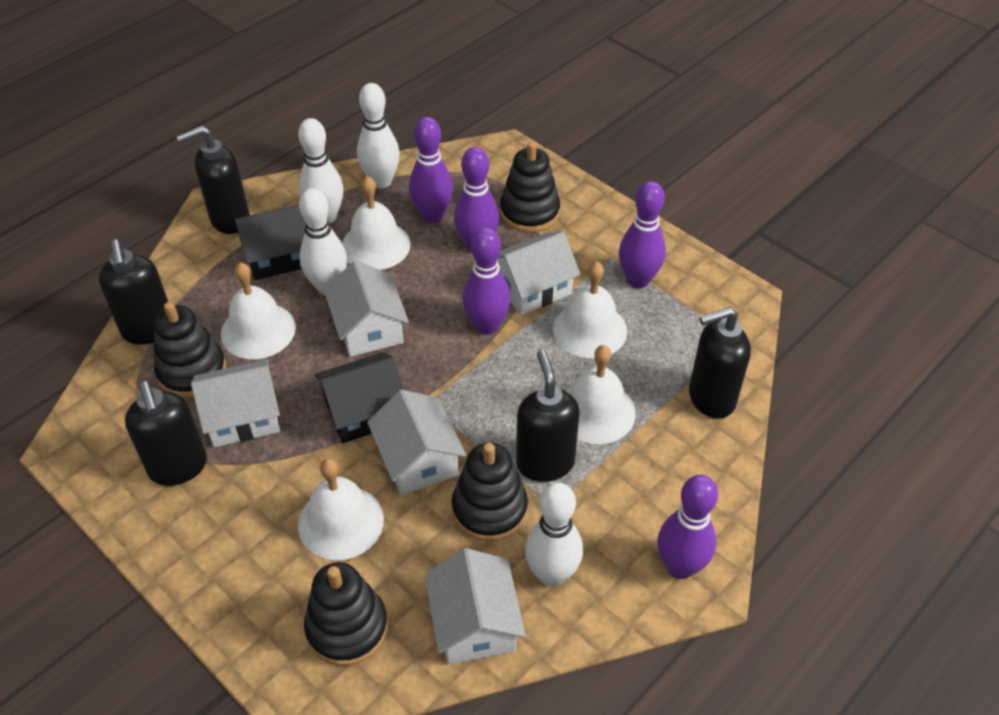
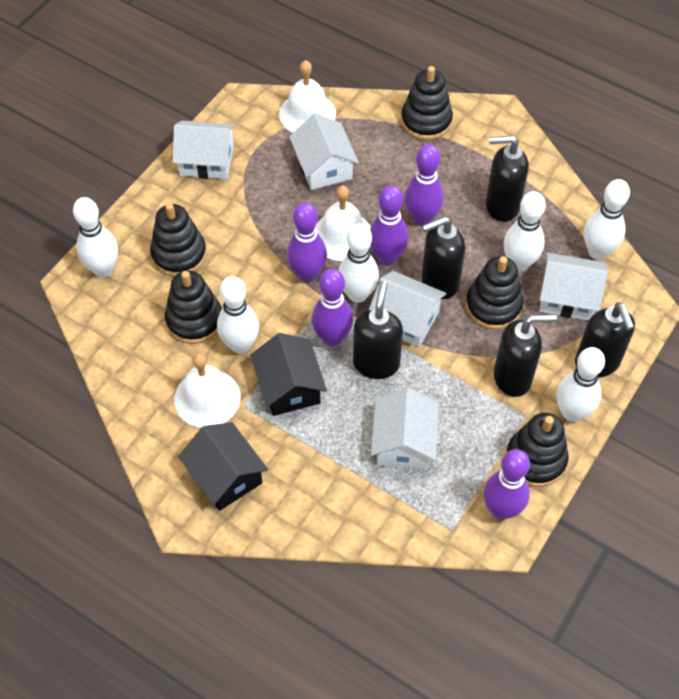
black stacking toy: 4 -> 5
white bell: 5 -> 3
white bowling pin: 4 -> 6

